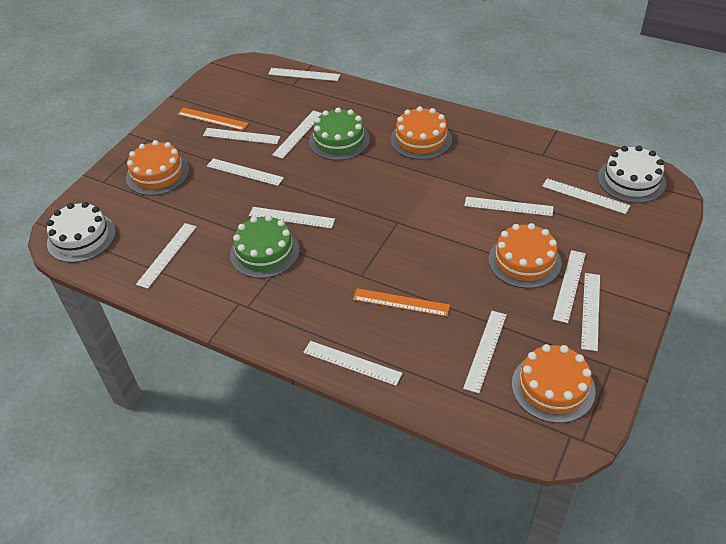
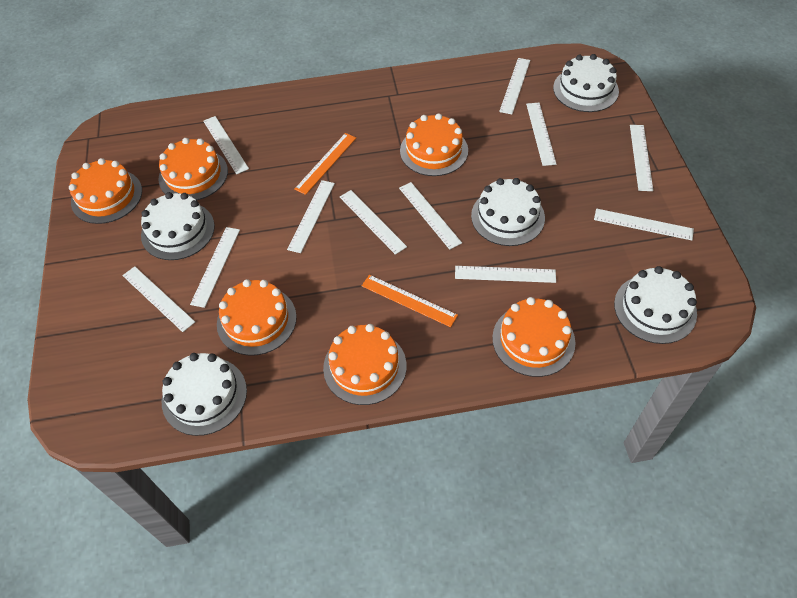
green cake: 2 -> 0
orange cake: 4 -> 6
white cake: 2 -> 5
white ruler: 12 -> 11

